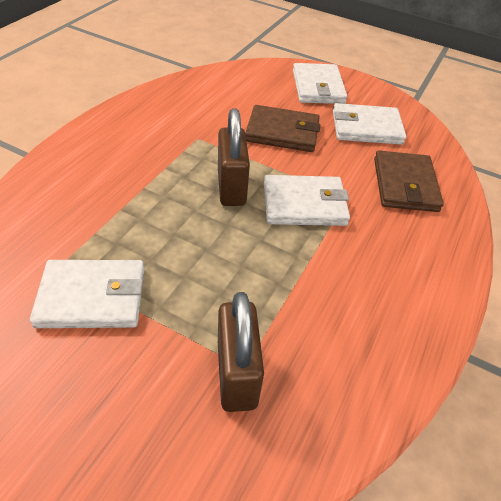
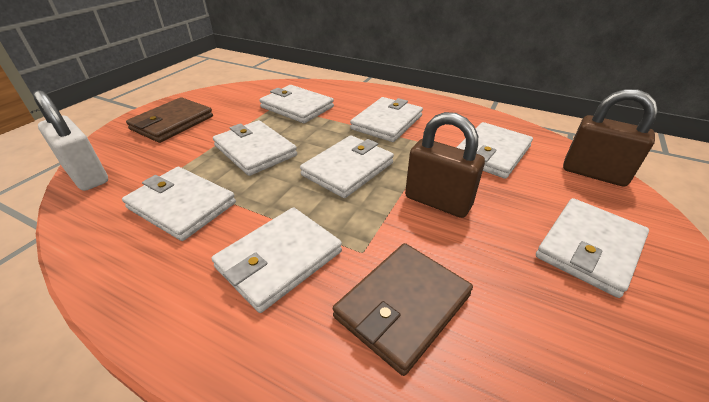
white padlock: 0 -> 1
white wallet: 4 -> 8

